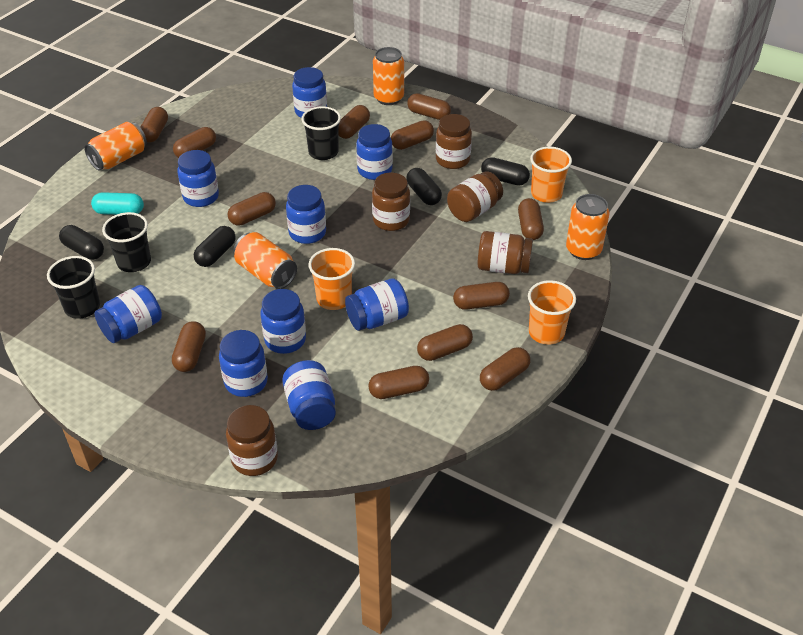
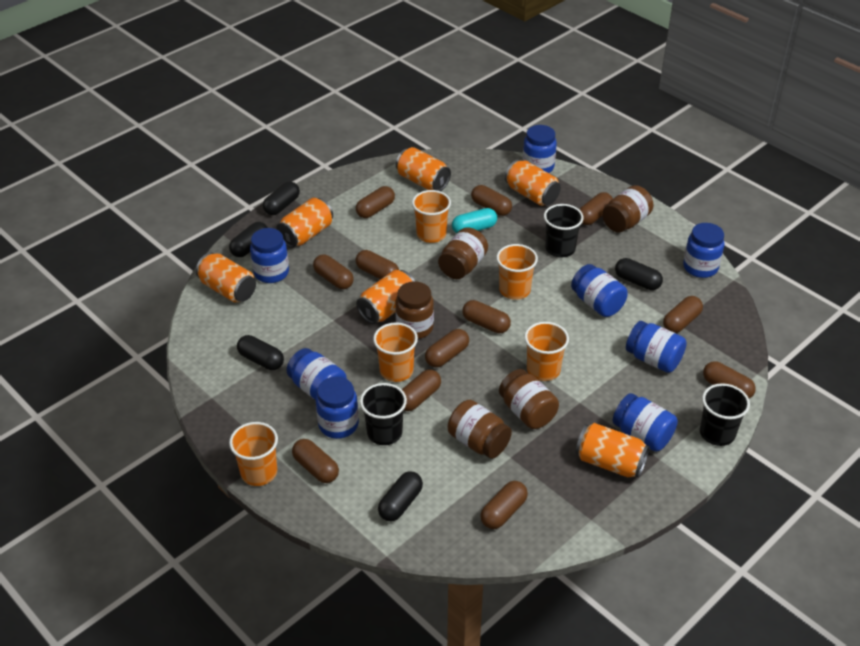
black capsule: 4 -> 5
blue jar: 9 -> 8
orange can: 4 -> 6
orange cup: 3 -> 5

